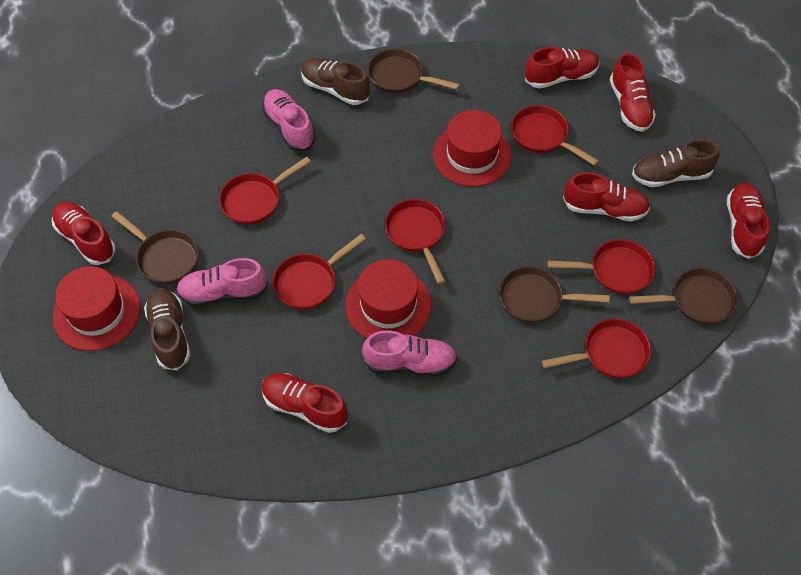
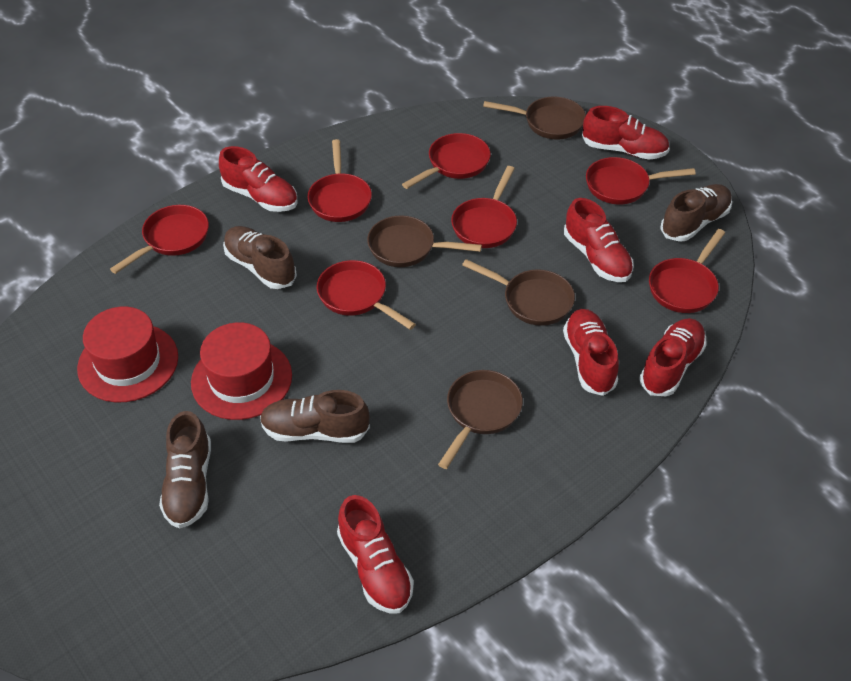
brown shoe: 3 -> 4
pink shoe: 3 -> 0
red hat: 3 -> 2
red pan: 6 -> 7

